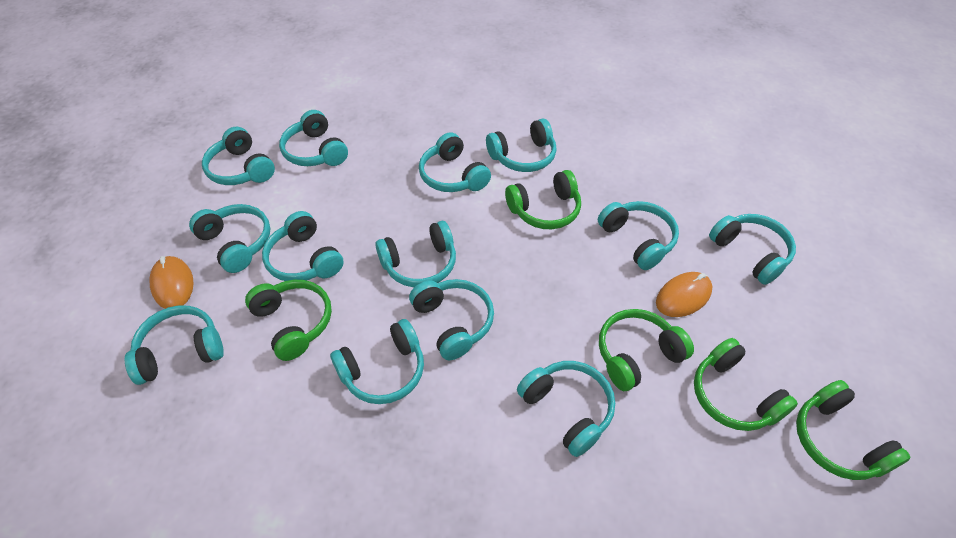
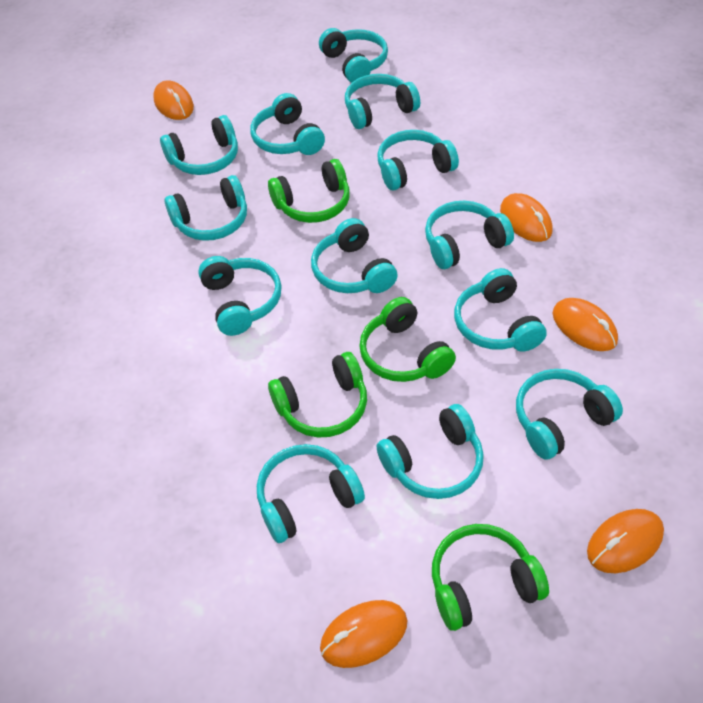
green headphones: 5 -> 4
orange mouse: 2 -> 5

